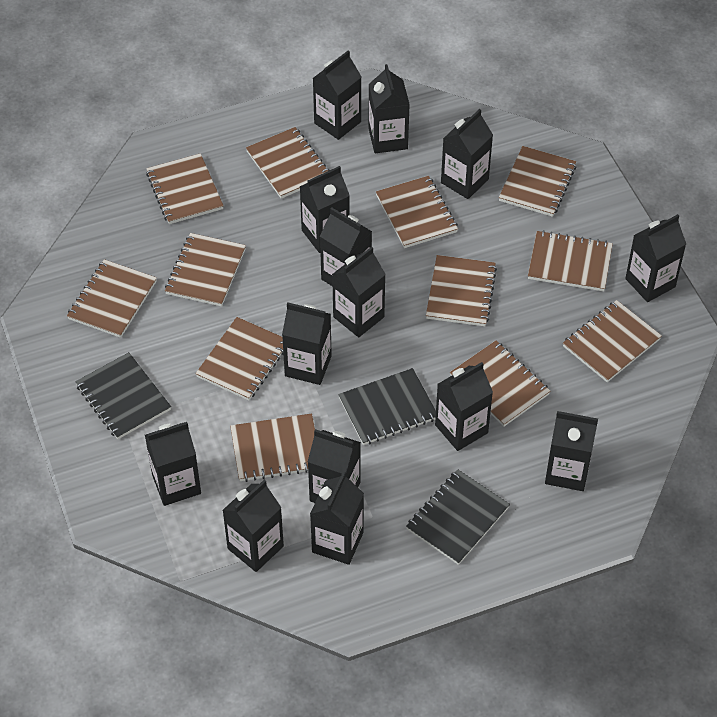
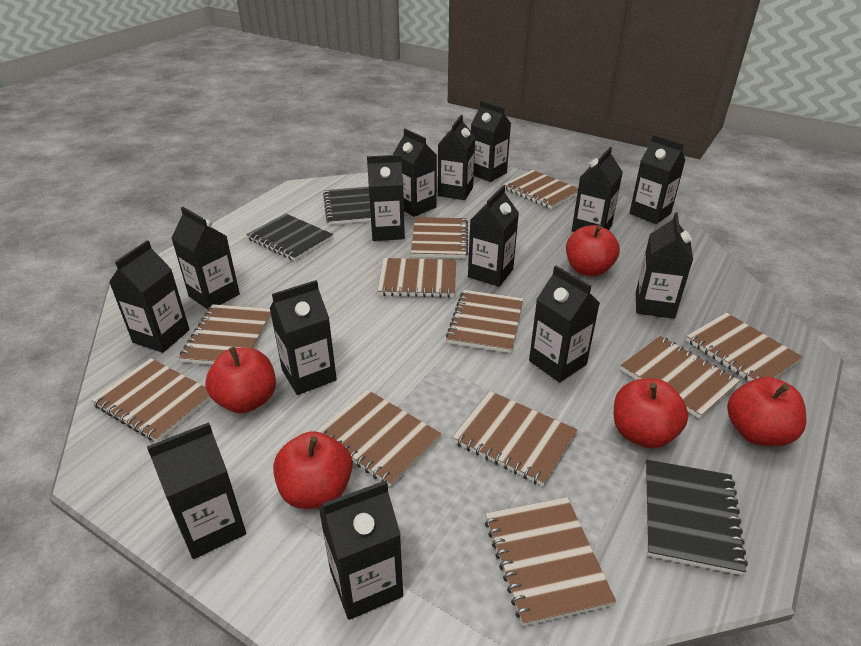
brown notebook: 12 -> 11
red apple: 0 -> 5

